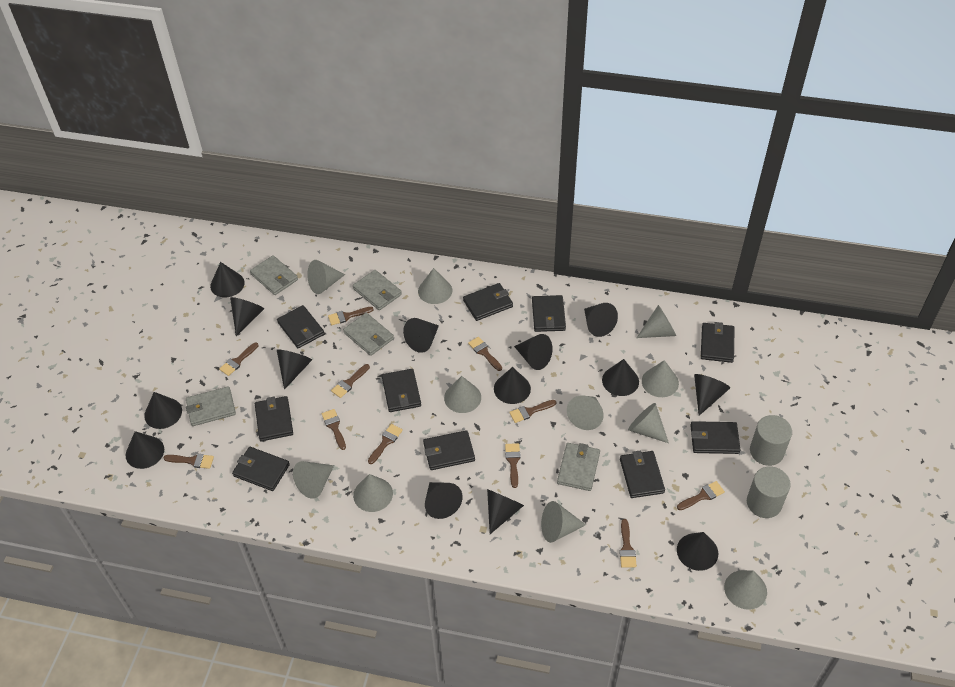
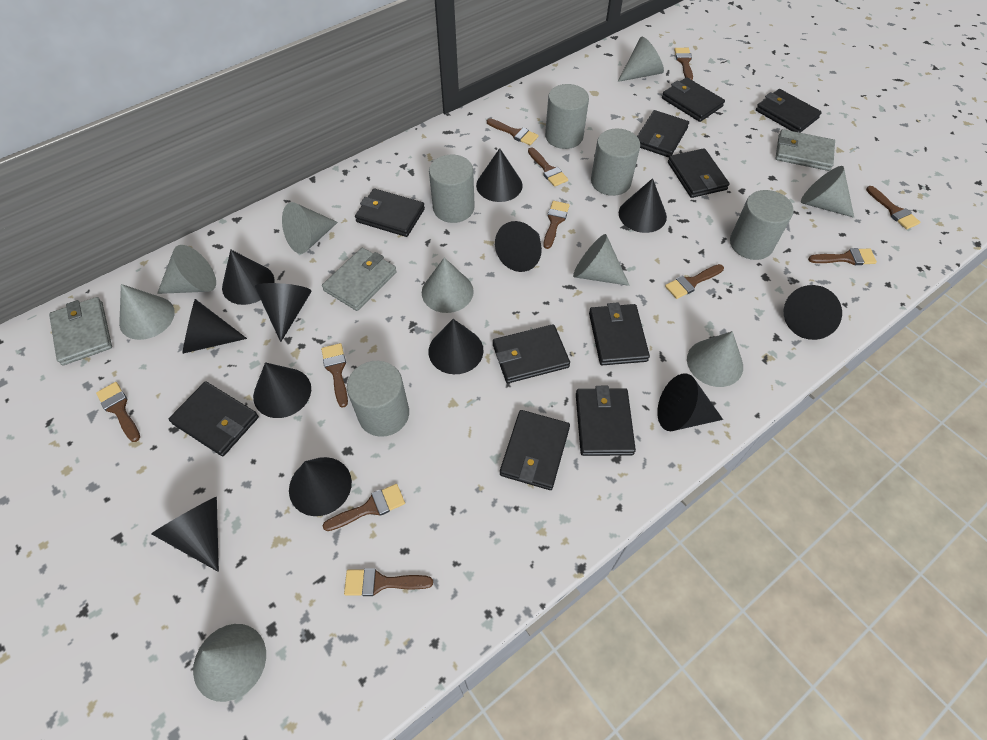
black cone: 14 -> 12
grey cone: 11 -> 9
grey cylinder: 2 -> 5
grey wallet: 5 -> 3

